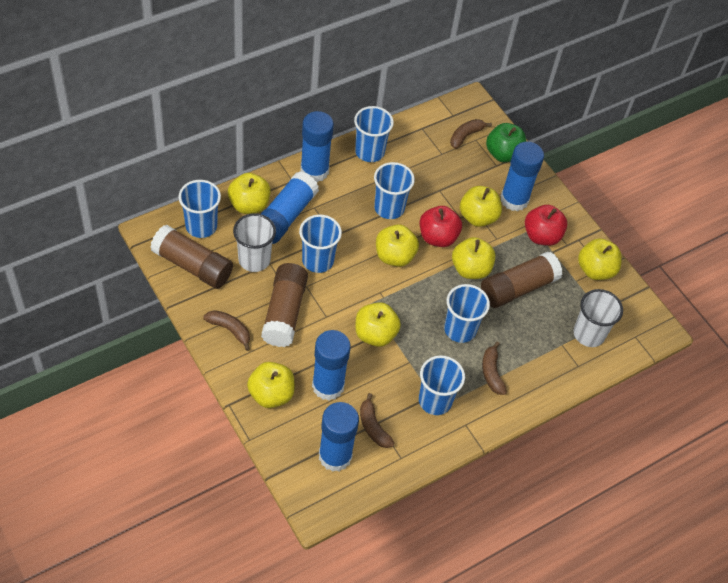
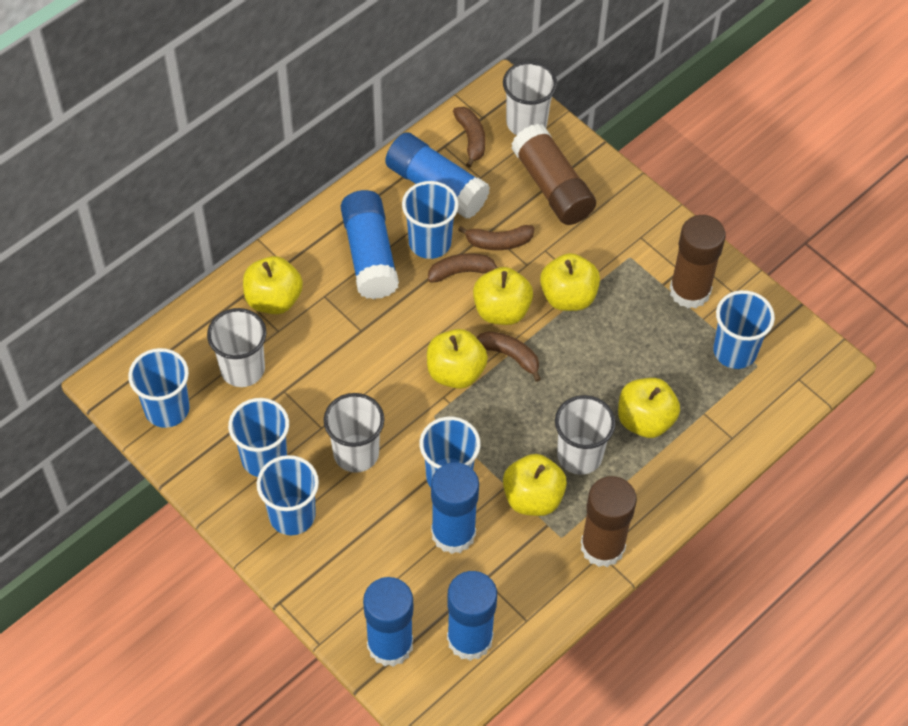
green apple: 1 -> 0
red apple: 2 -> 0
white cup: 2 -> 4
yellow apple: 7 -> 6

